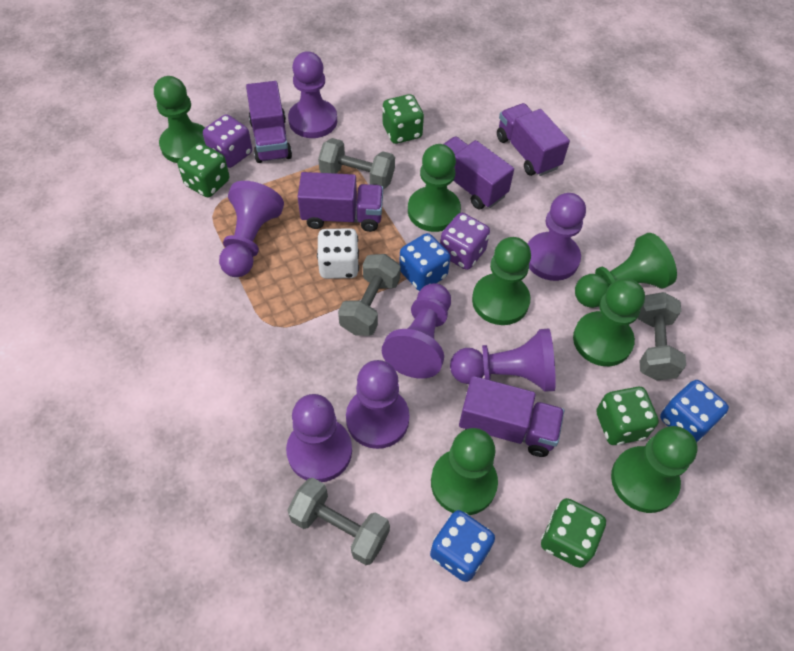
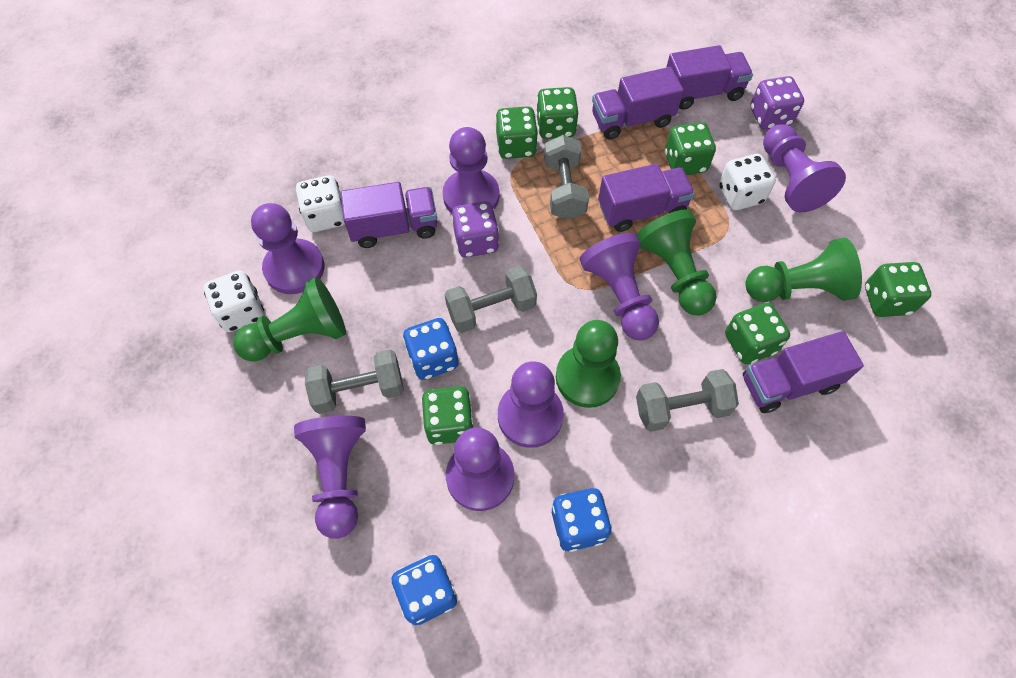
green dice: 4 -> 6
green pawn: 7 -> 4
white dice: 1 -> 3

